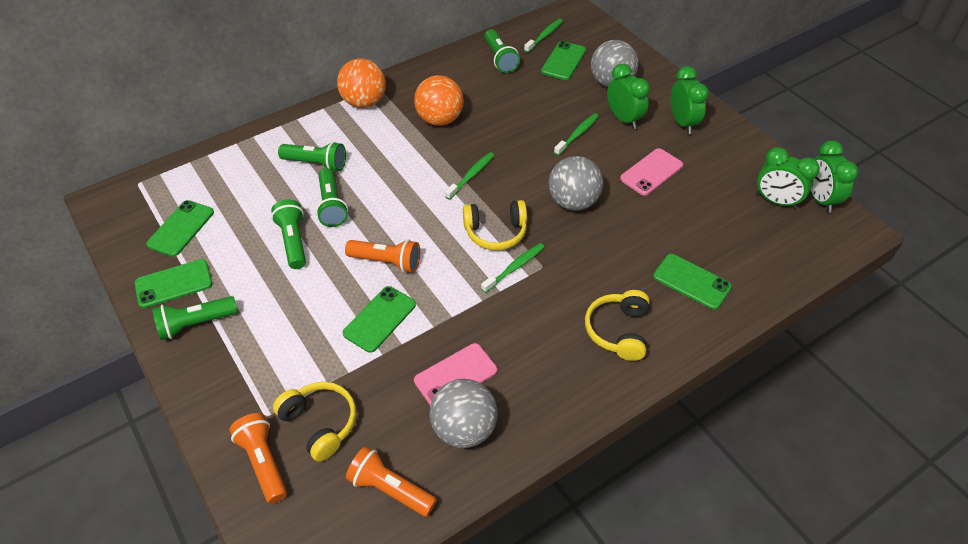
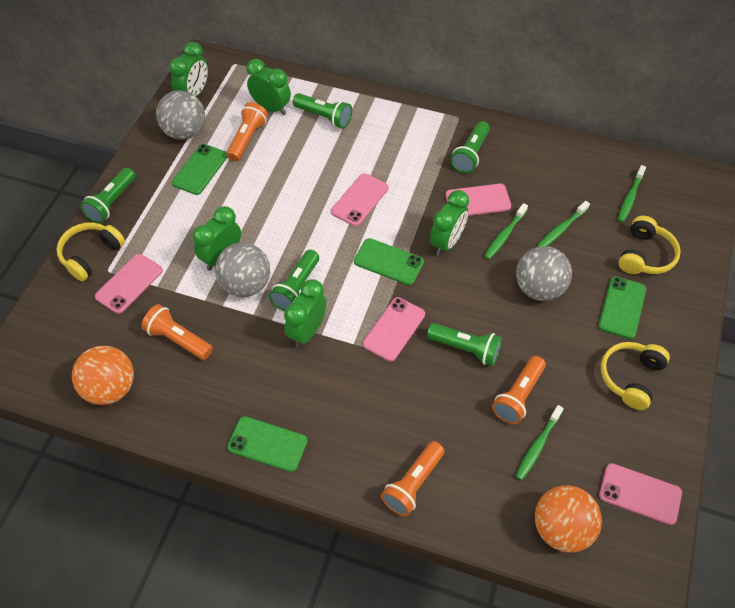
green clock: 4 -> 5
green phone: 5 -> 4
orange flashlight: 3 -> 4
pink phone: 2 -> 5

